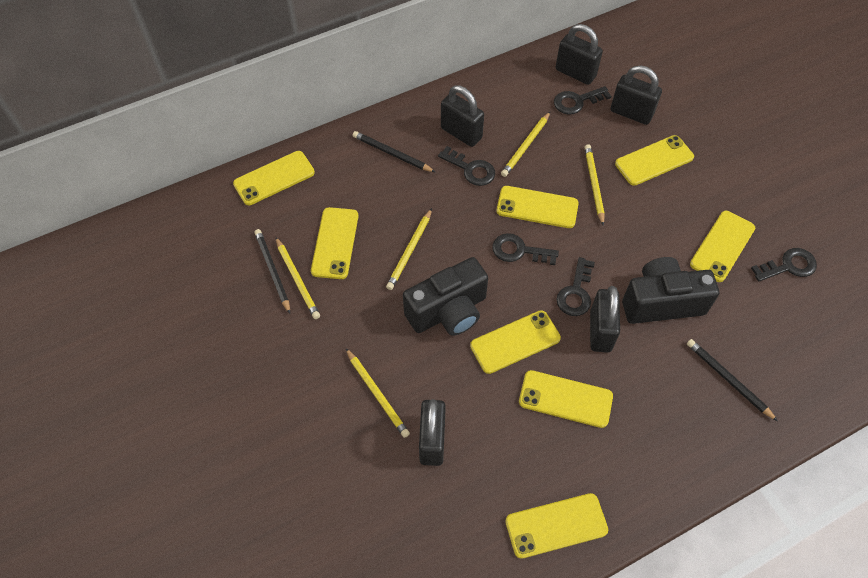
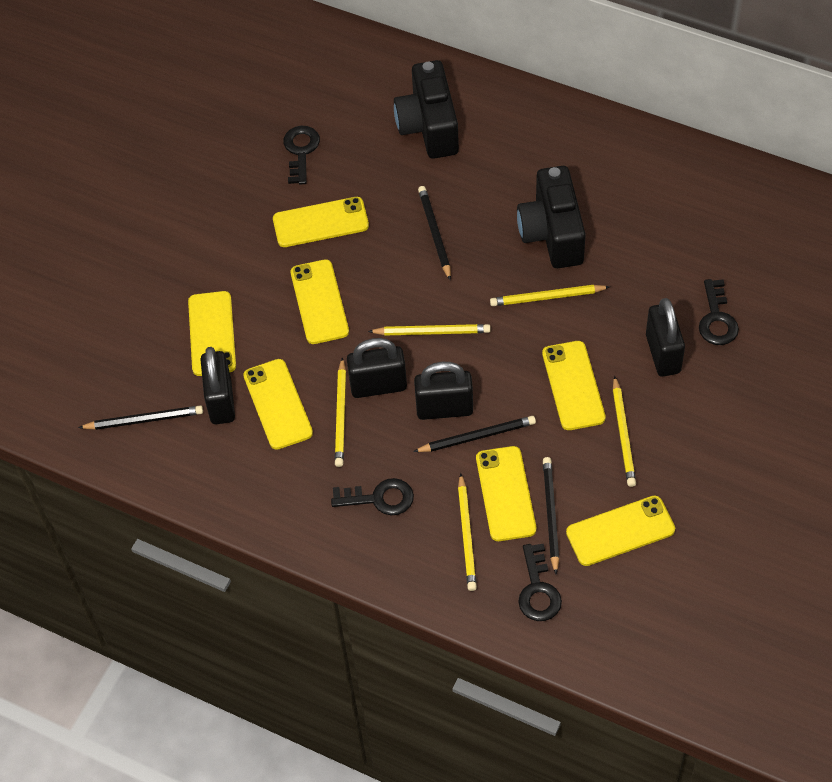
black key: 5 -> 4
black padlock: 5 -> 4
black pencil: 3 -> 4
yellow phone: 8 -> 7

